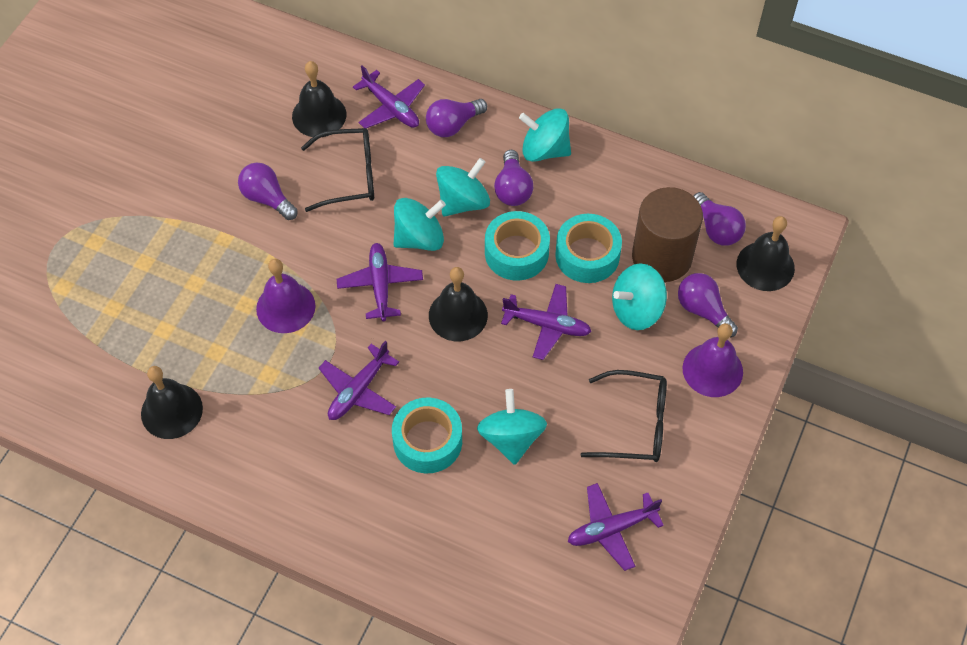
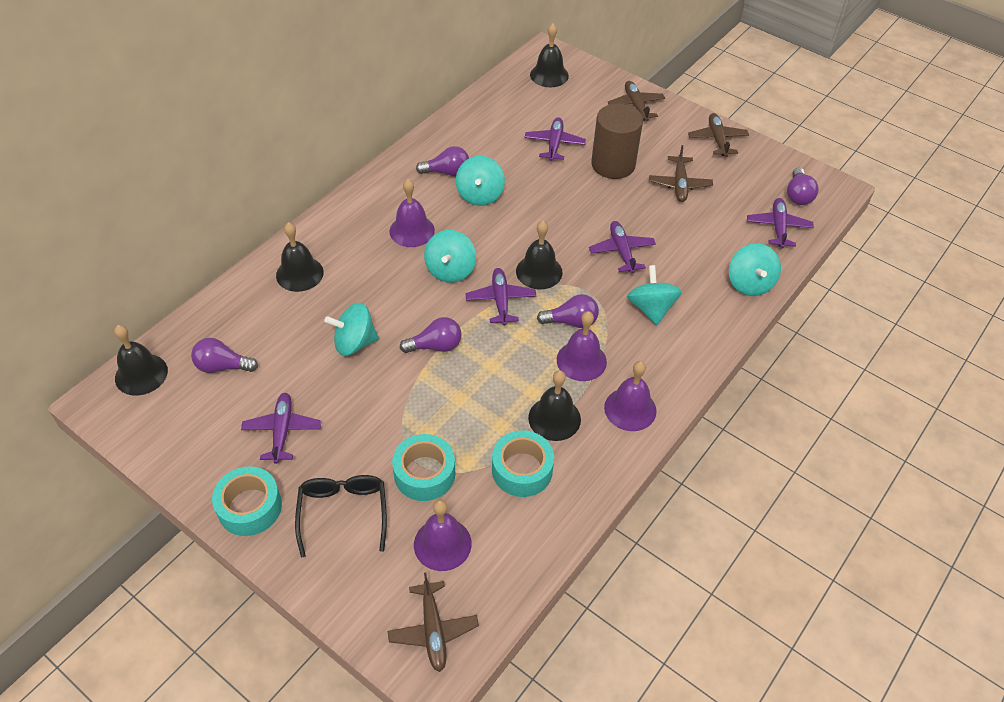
black bell: 4 -> 5
black glasses: 2 -> 1
brown plane: 0 -> 4
purple bell: 2 -> 4

